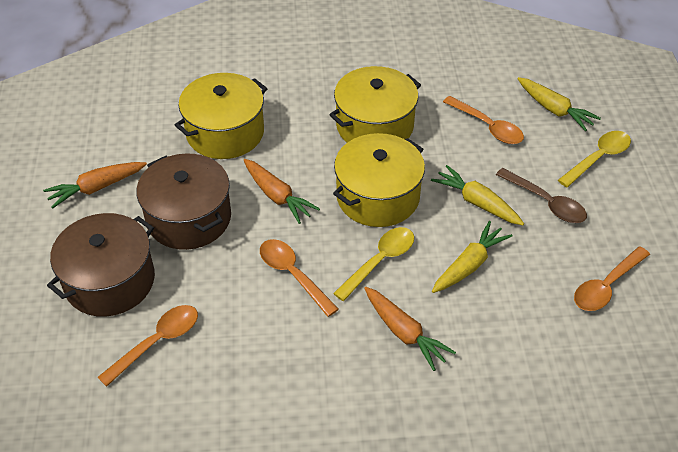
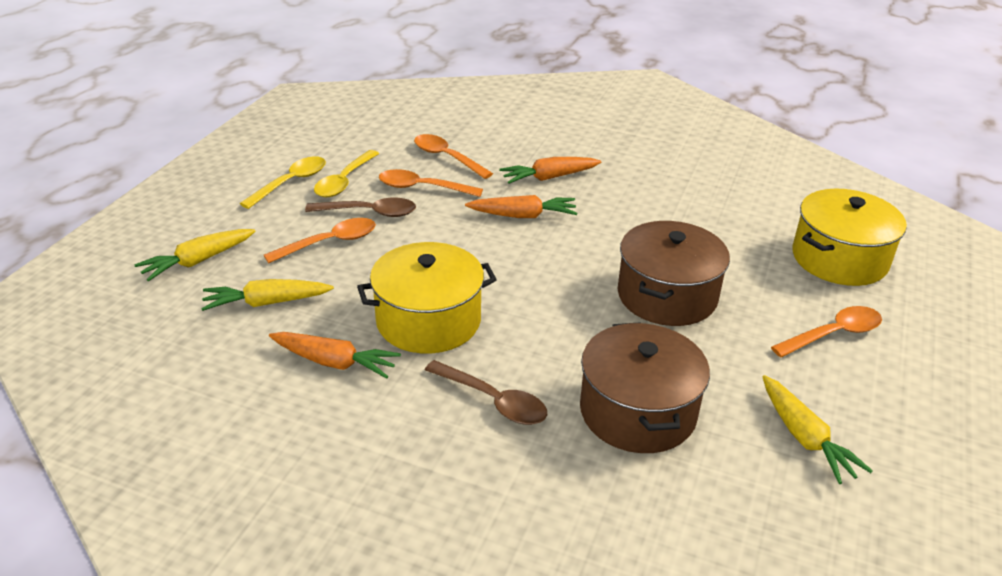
brown spoon: 1 -> 2
yellow pot: 3 -> 2

